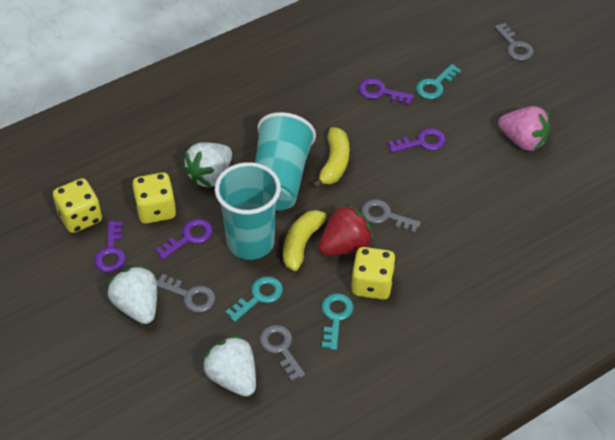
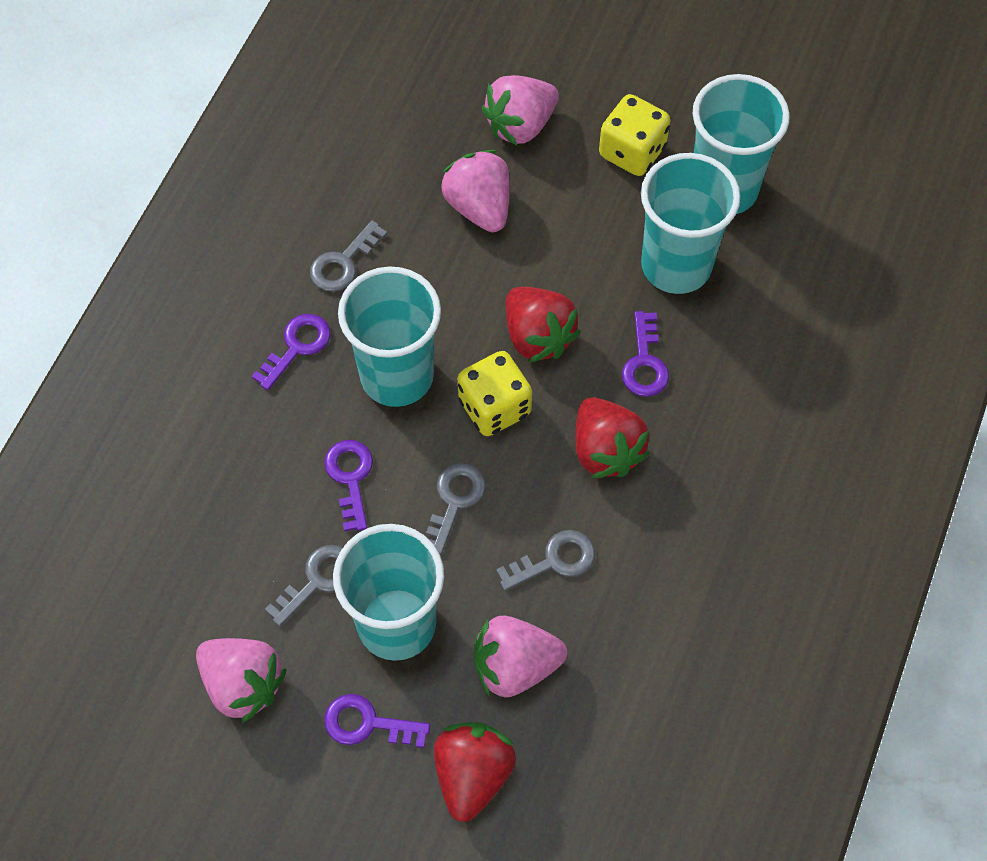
pink strawberry: 1 -> 4
red strawberry: 1 -> 3
turquoise cup: 2 -> 4
turquoise key: 3 -> 0
white strawberry: 3 -> 0
yellow banana: 2 -> 0
yellow dice: 3 -> 2

